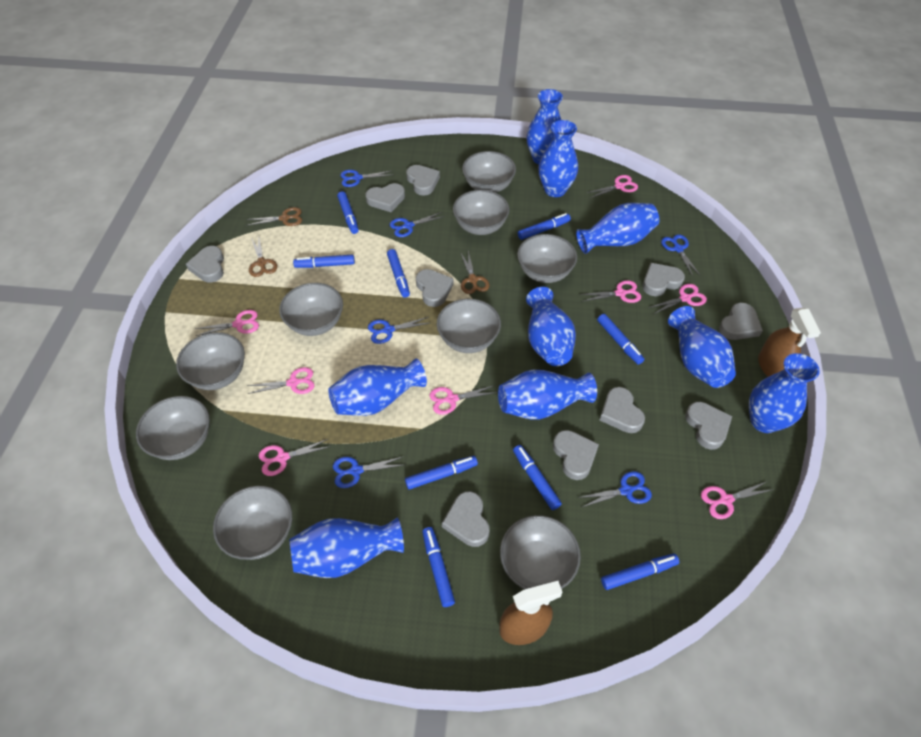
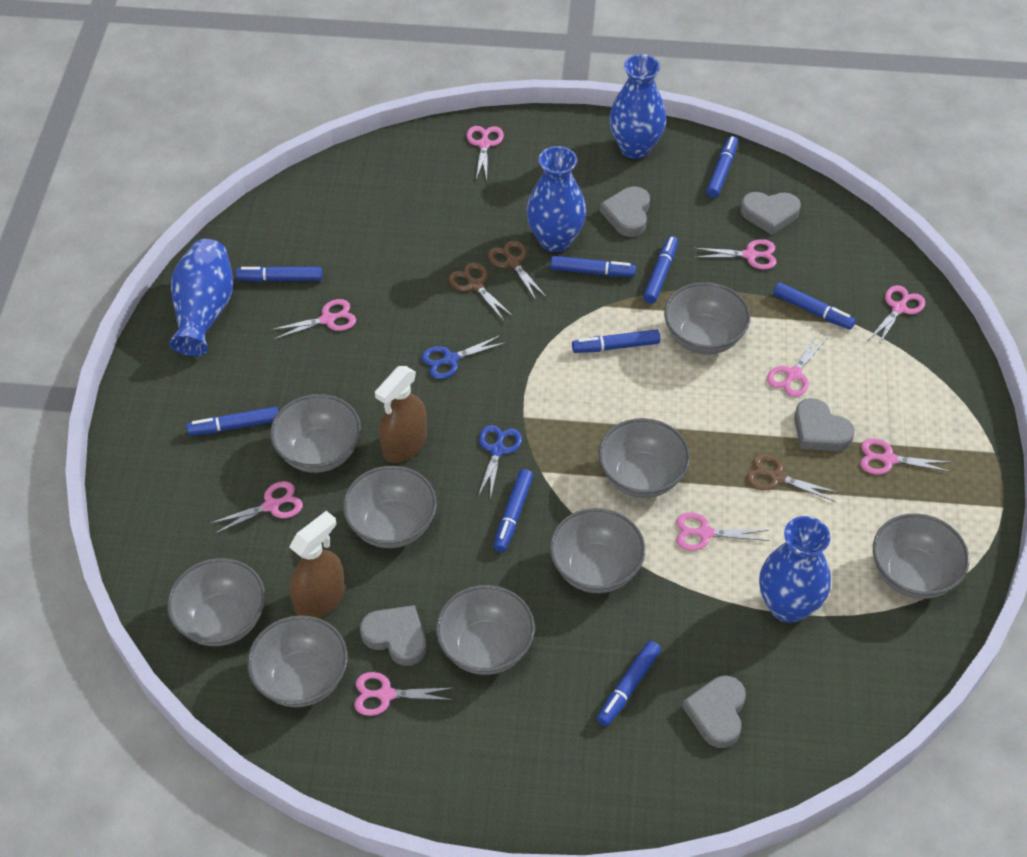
blue scissors: 6 -> 2
blue vase: 9 -> 4
grey heart: 10 -> 5
pink scissors: 8 -> 9

